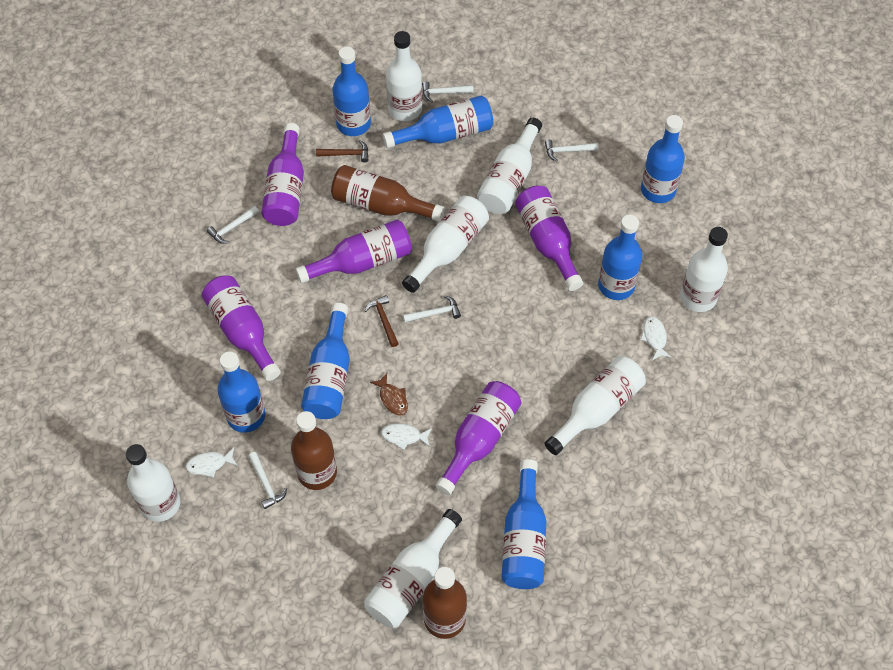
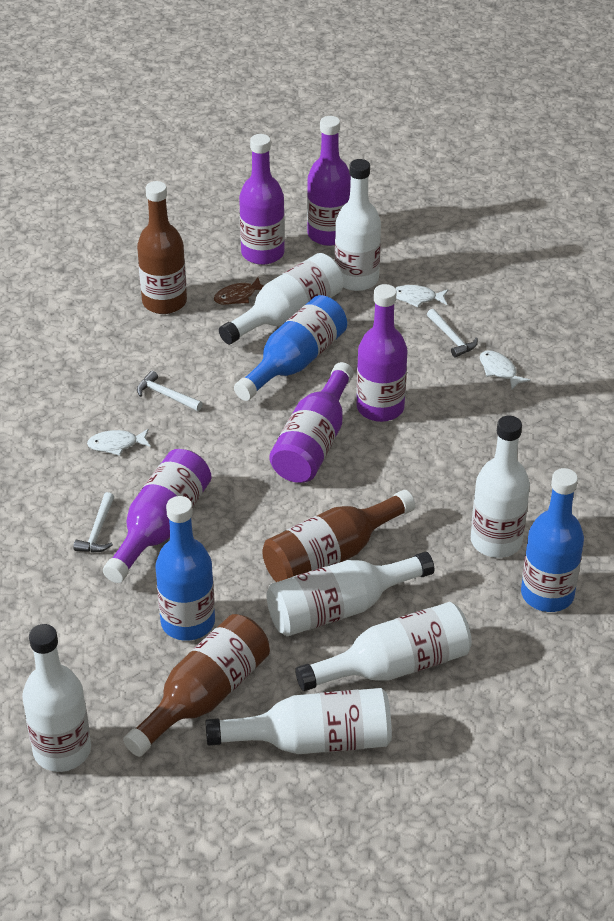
blue bottle: 7 -> 3
brown hammer: 2 -> 0
white hammer: 5 -> 3

